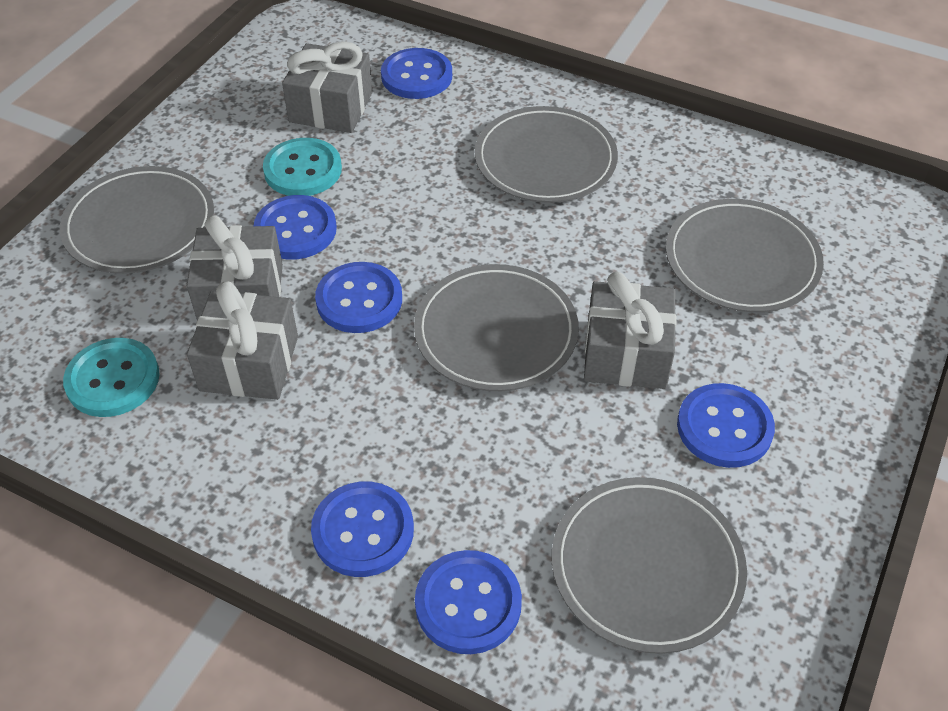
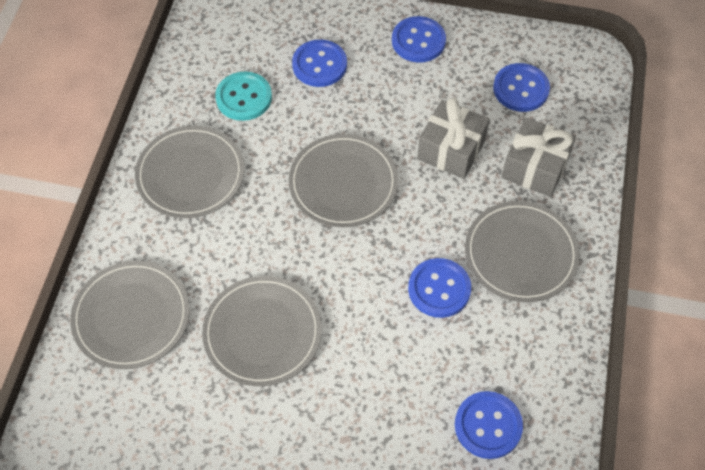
blue button: 6 -> 5
grey gift: 4 -> 2
turquoise button: 2 -> 1

